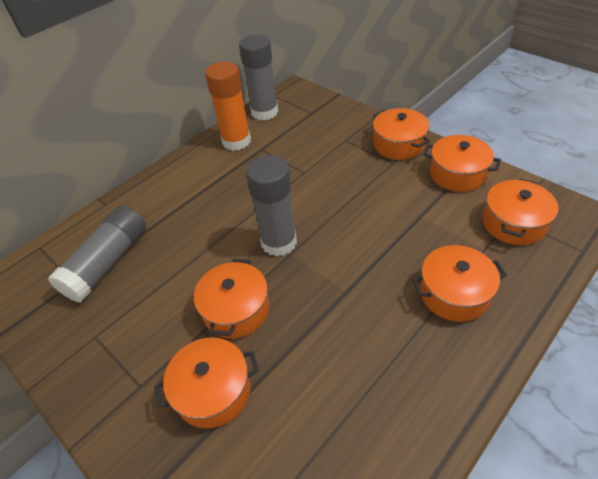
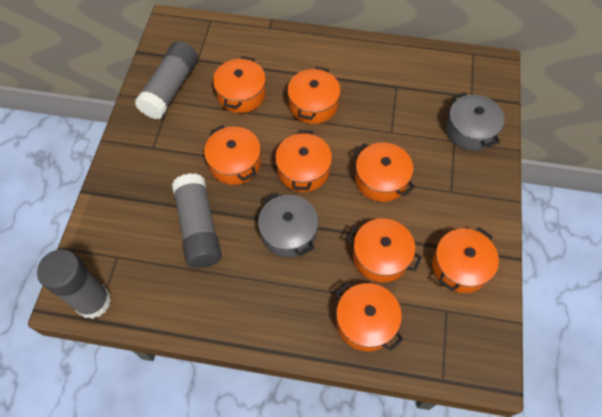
grey pot: 0 -> 2
orange glue stick: 1 -> 0
orange pot: 6 -> 8

